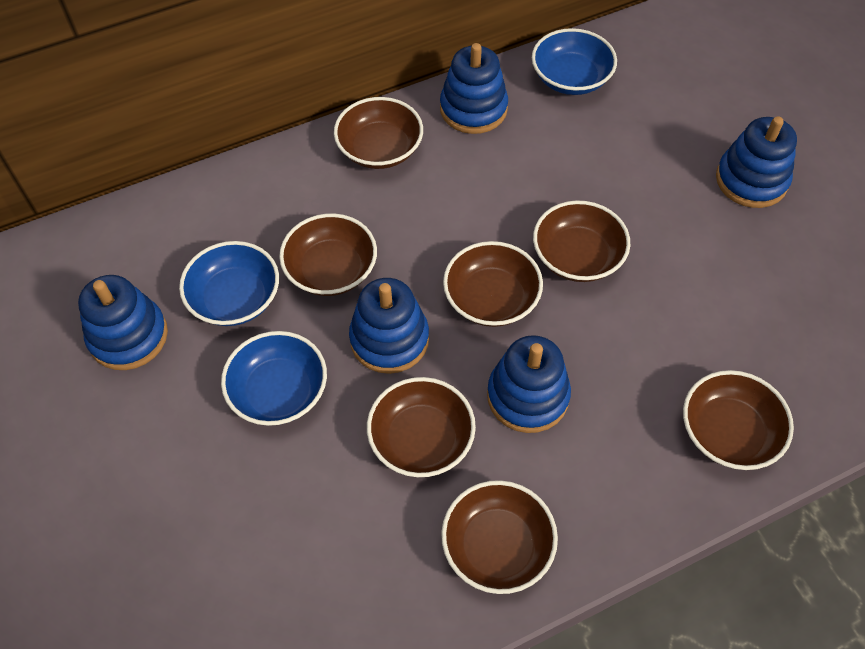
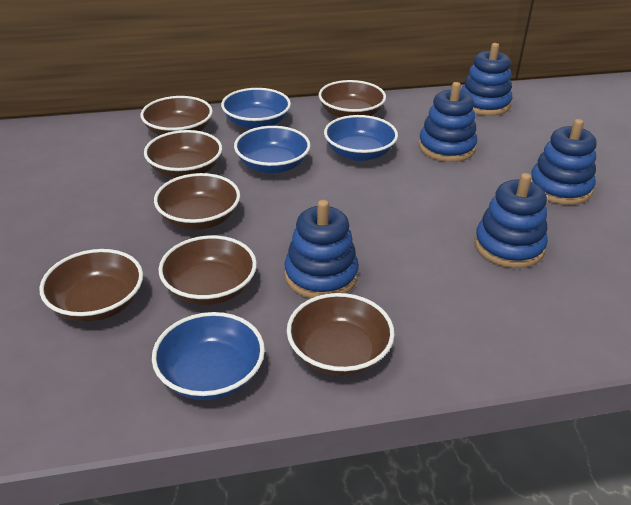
blue bowl: 3 -> 4

